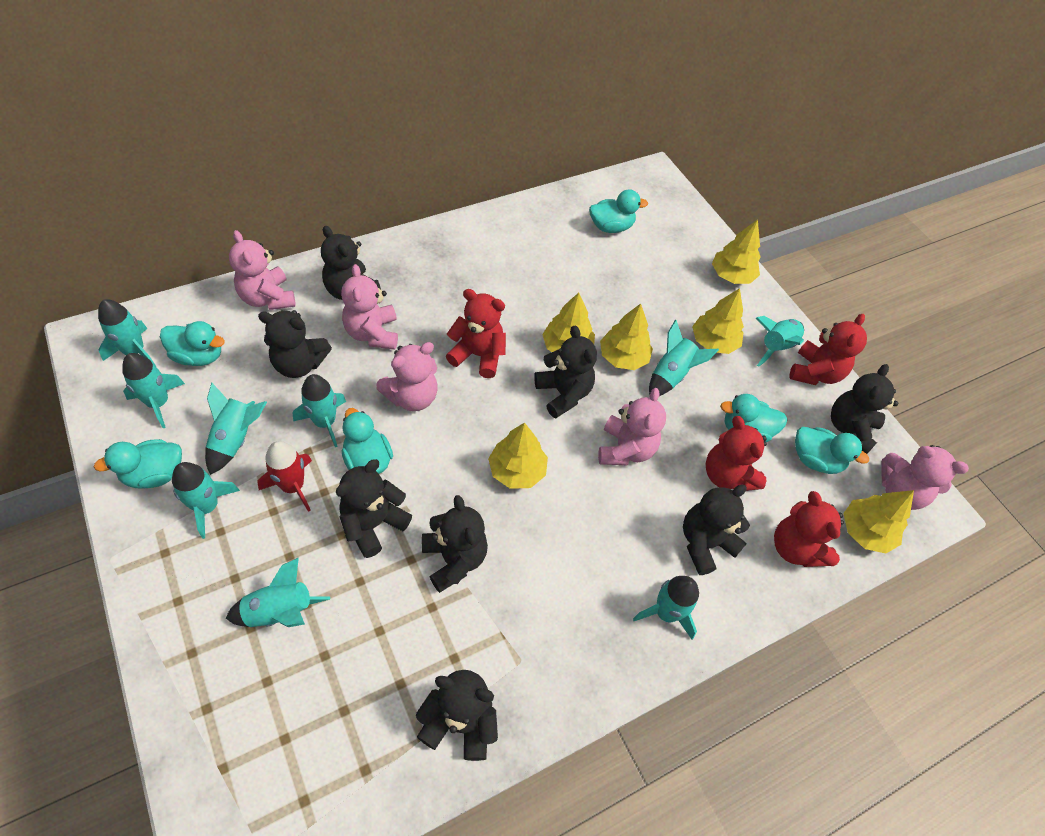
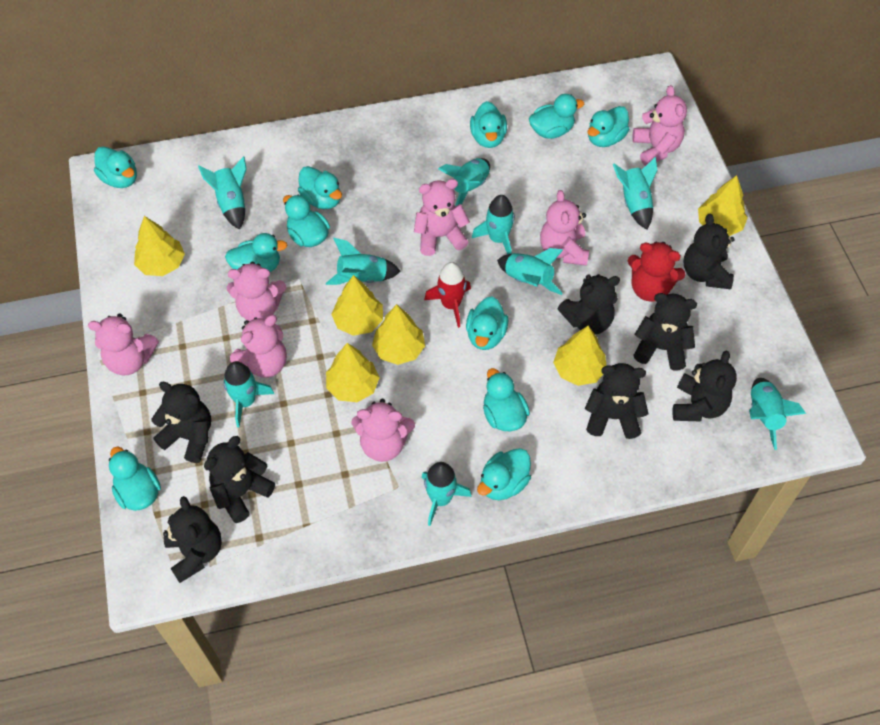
pink teddy bear: 5 -> 7
red teddy bear: 4 -> 1
turquoise duck: 6 -> 11

